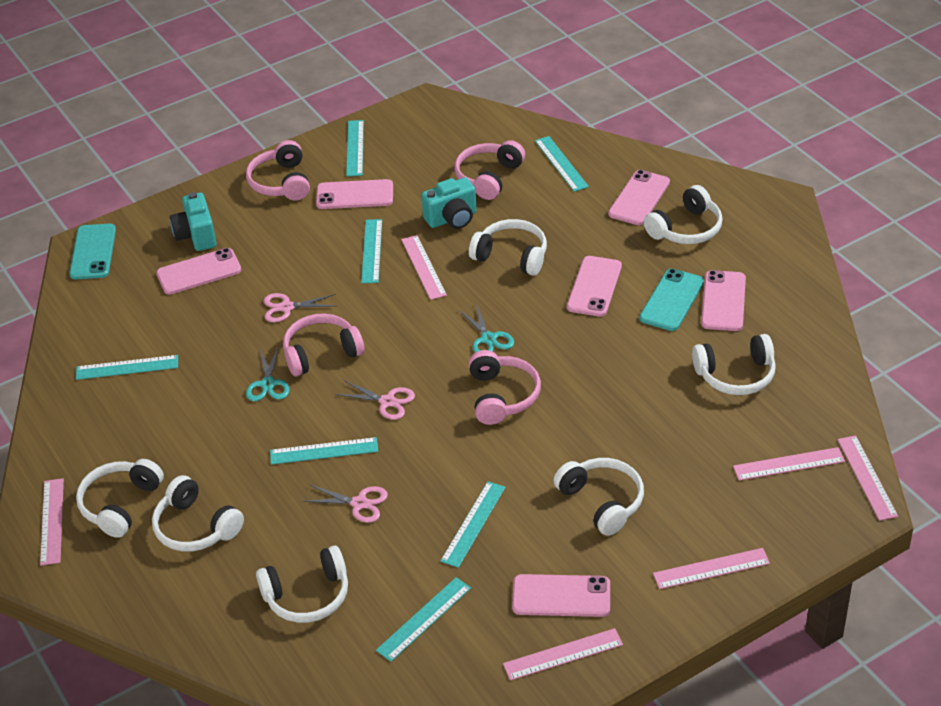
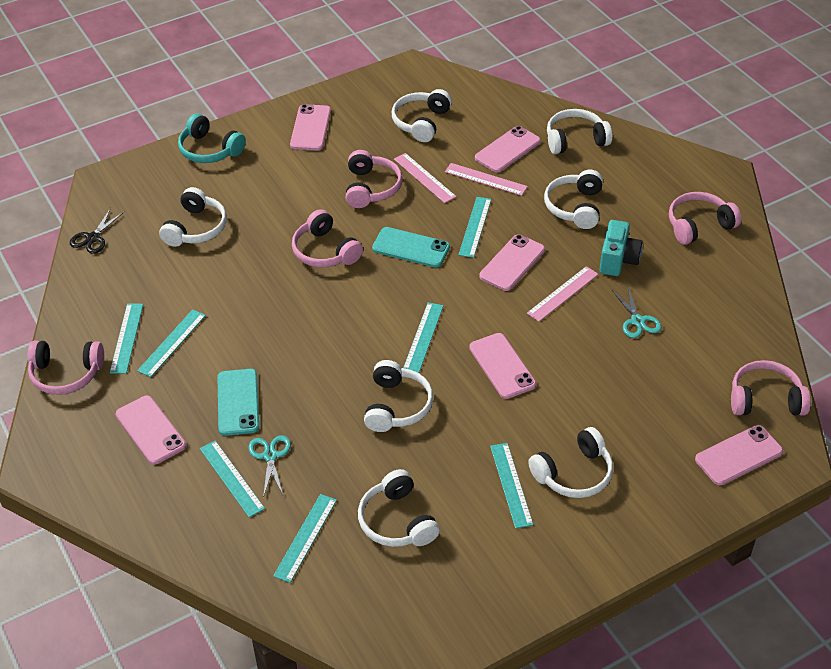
black scissors: 0 -> 1
pink headphones: 4 -> 5
pink ruler: 6 -> 3
pink scissors: 3 -> 0
turquoise camera: 2 -> 1
turquoise headphones: 0 -> 1

